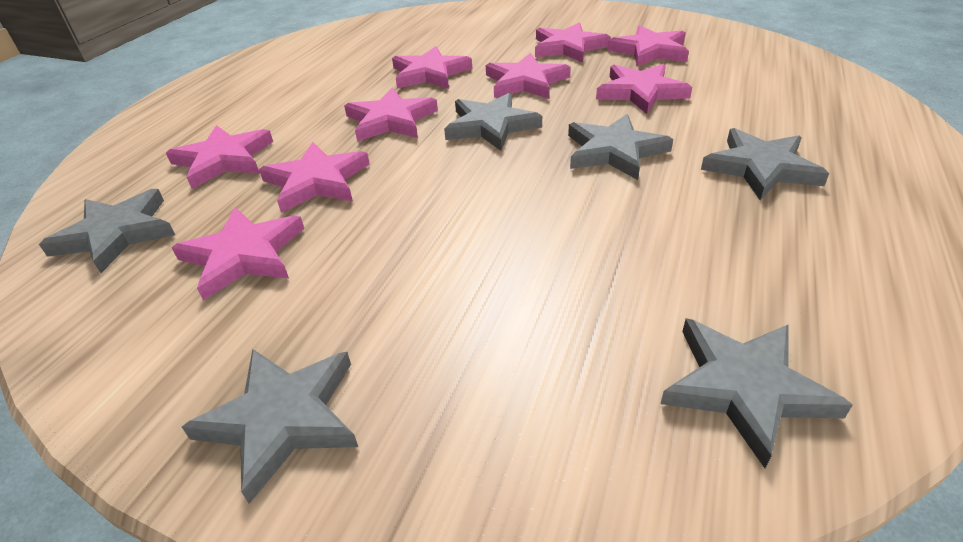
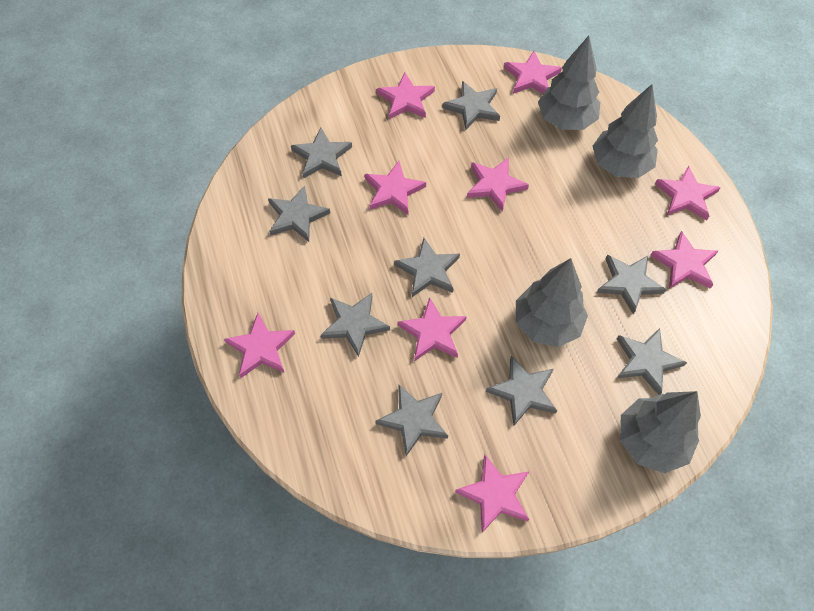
grey star: 6 -> 9
grey tree: 0 -> 4

